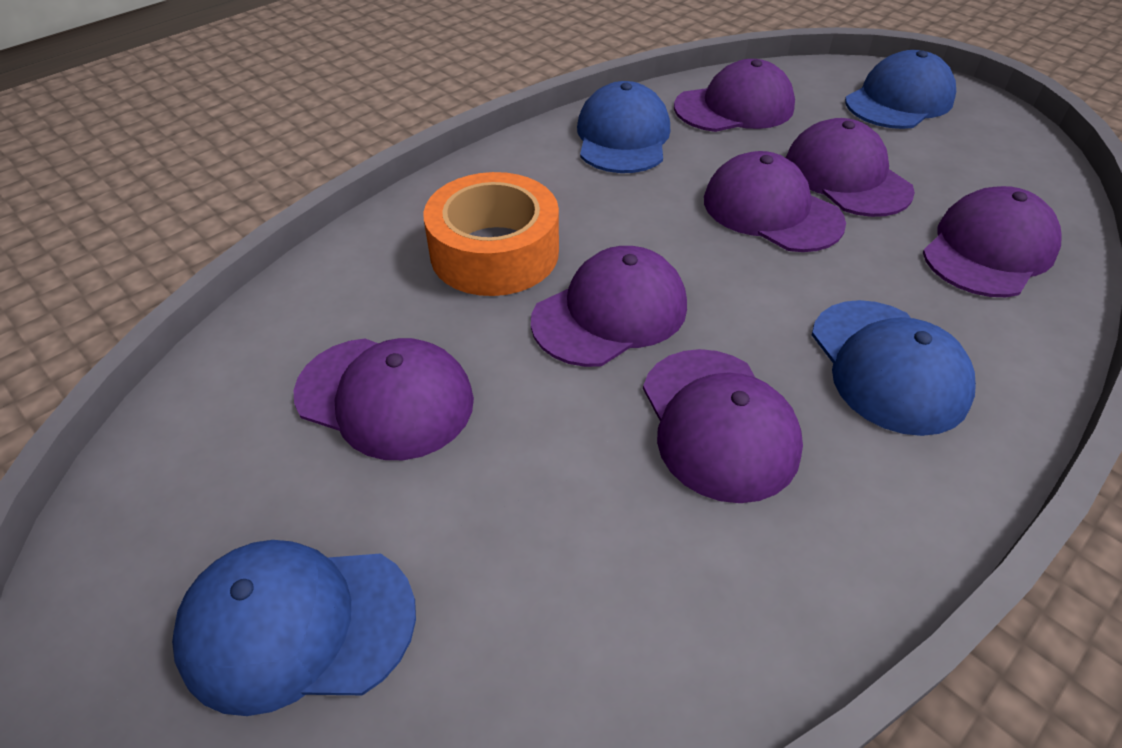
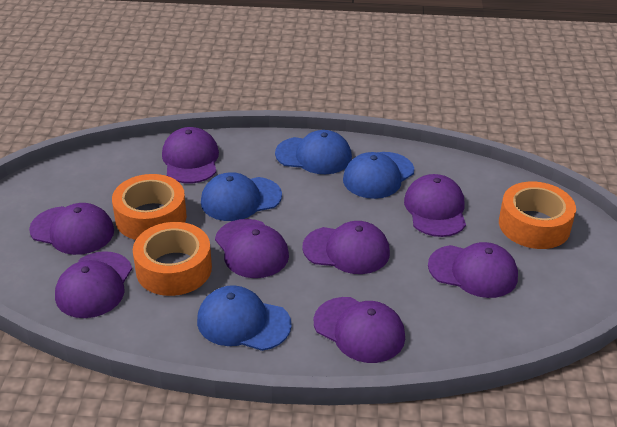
orange tape: 1 -> 3
purple cap: 7 -> 8

